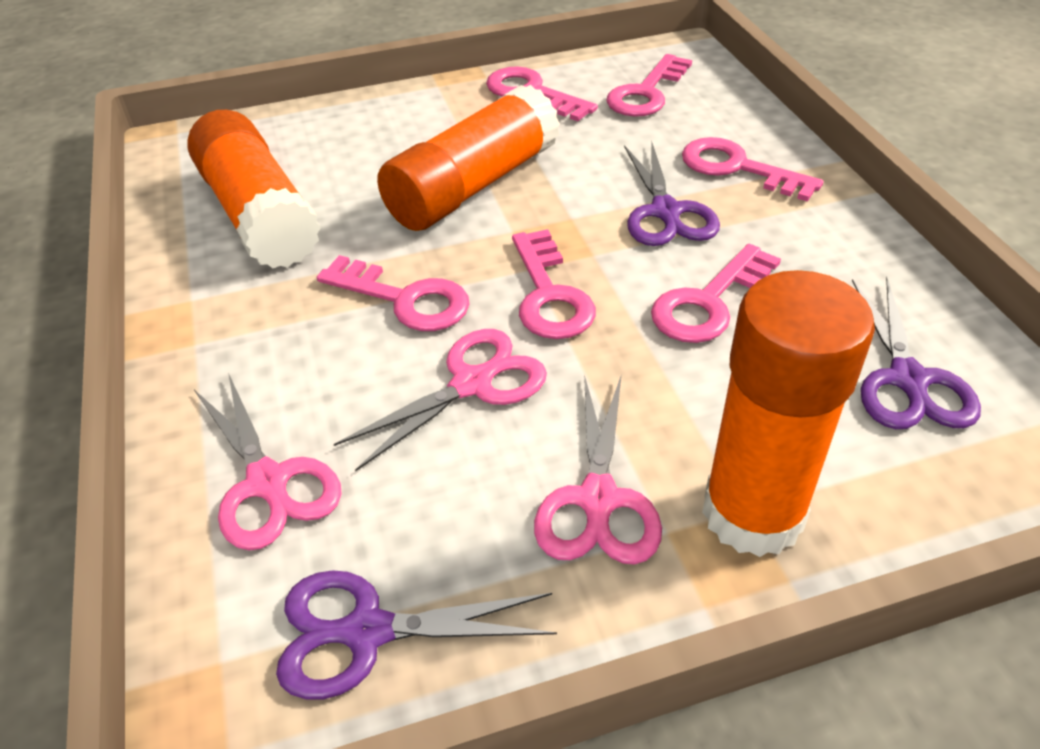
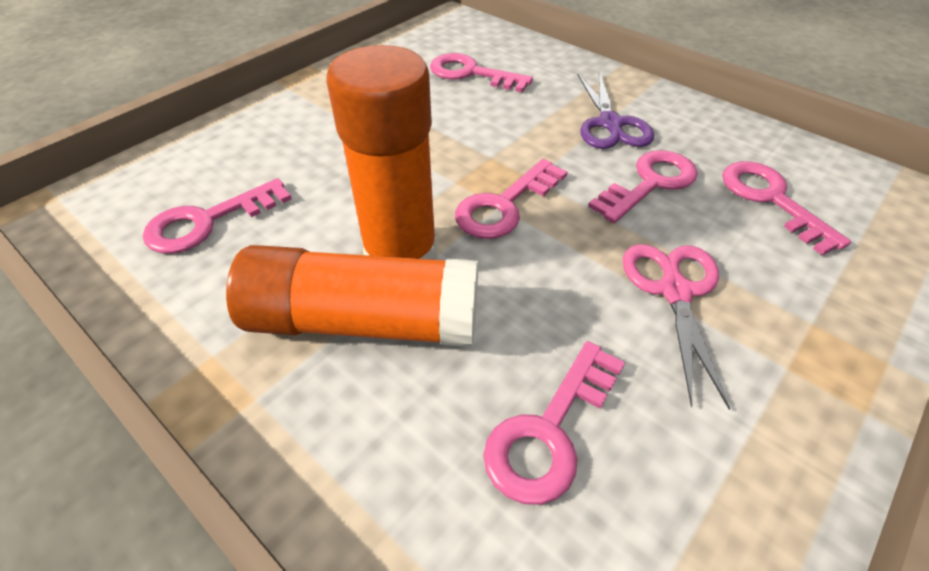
orange glue stick: 3 -> 2
pink scissors: 3 -> 1
purple scissors: 3 -> 1

